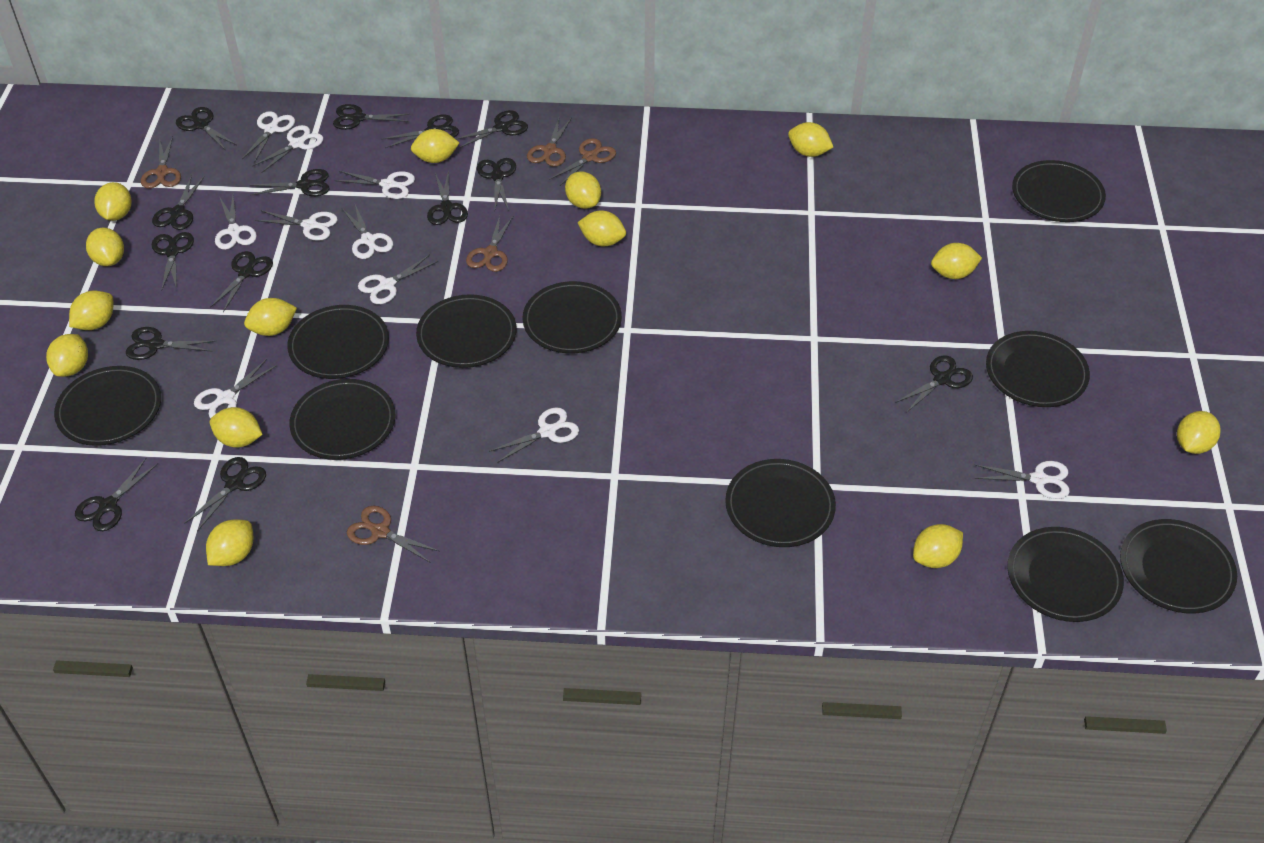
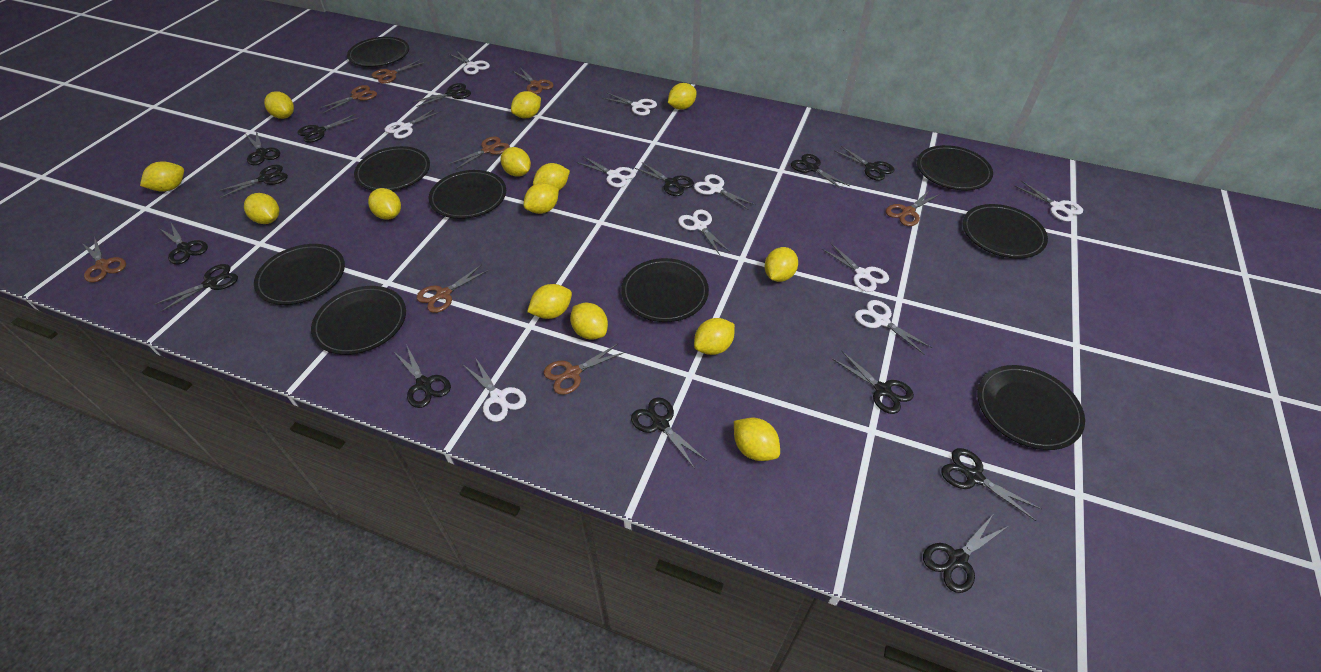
black plate: 10 -> 9
brown scissors: 5 -> 8

